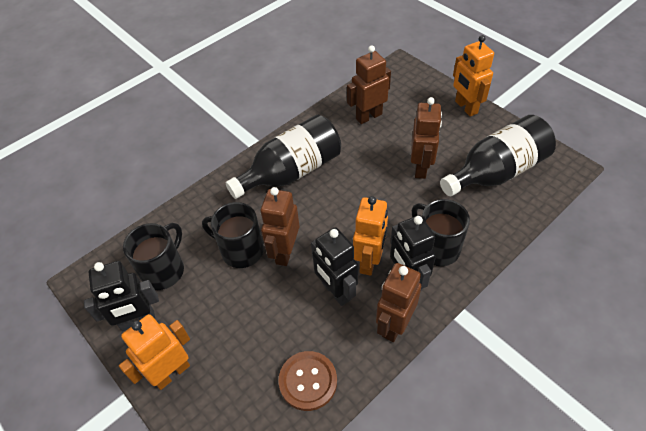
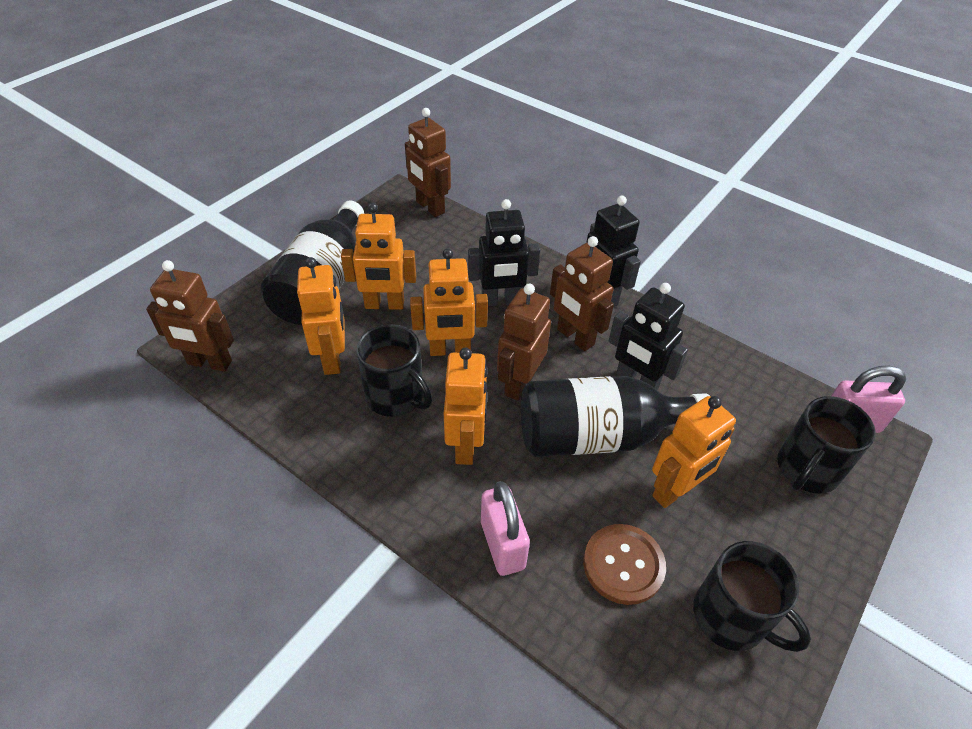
orange robot: 3 -> 5
pink padlock: 0 -> 2

